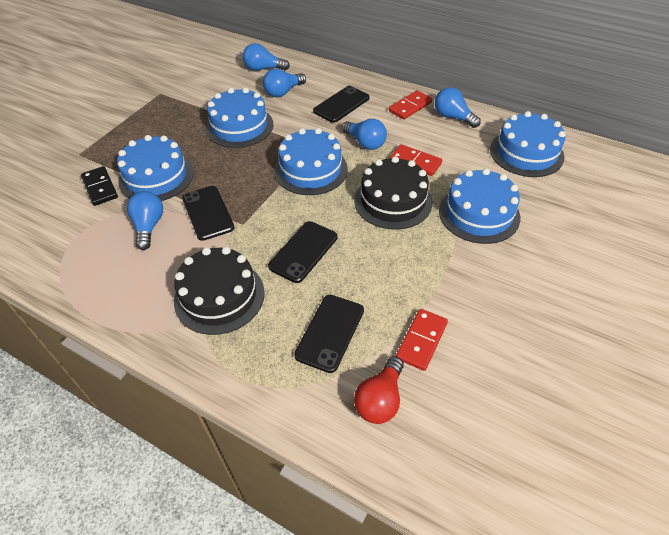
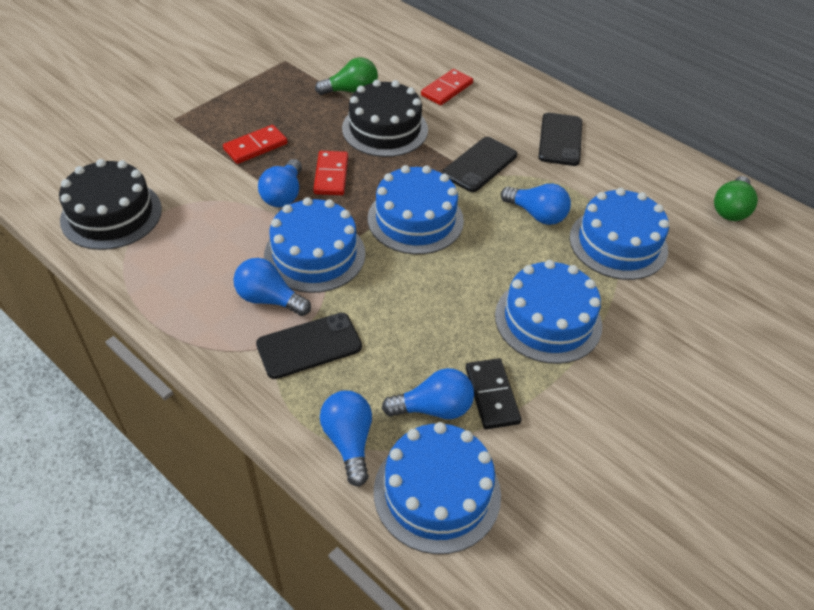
black phone: 4 -> 3
green light bulb: 0 -> 2
red light bulb: 1 -> 0

